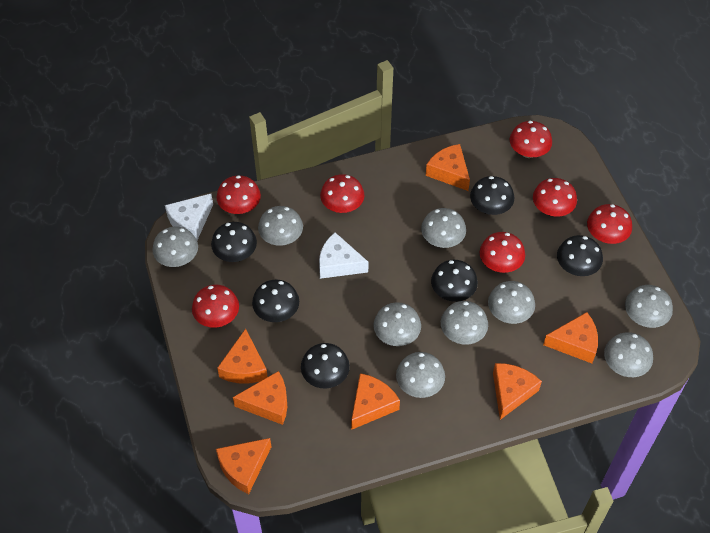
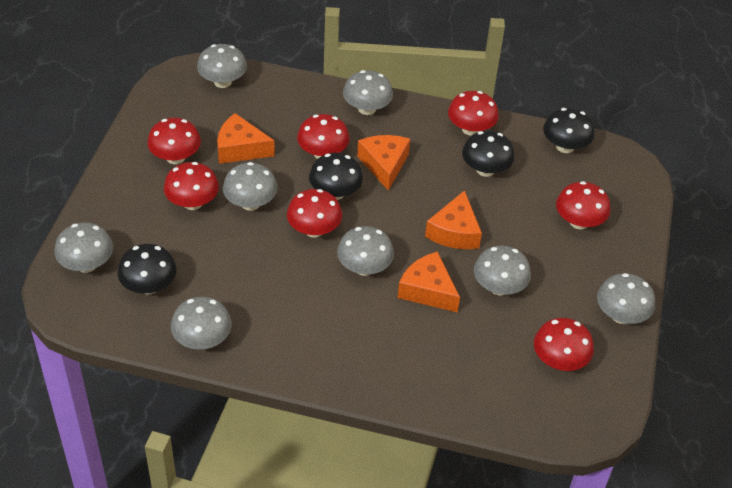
black mushroom: 6 -> 4
grey mushroom: 9 -> 8
orange cheese: 7 -> 4
white cheese: 2 -> 0

